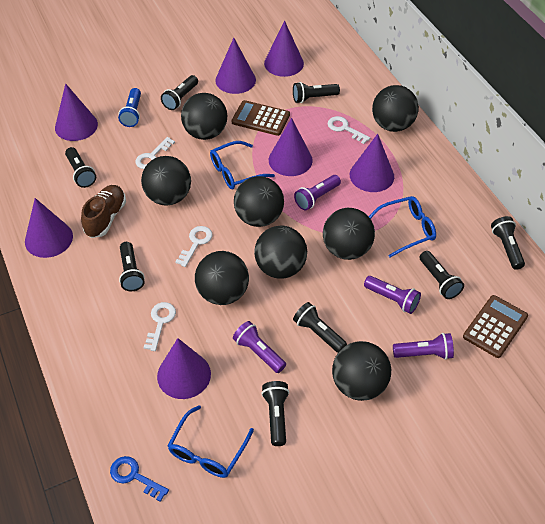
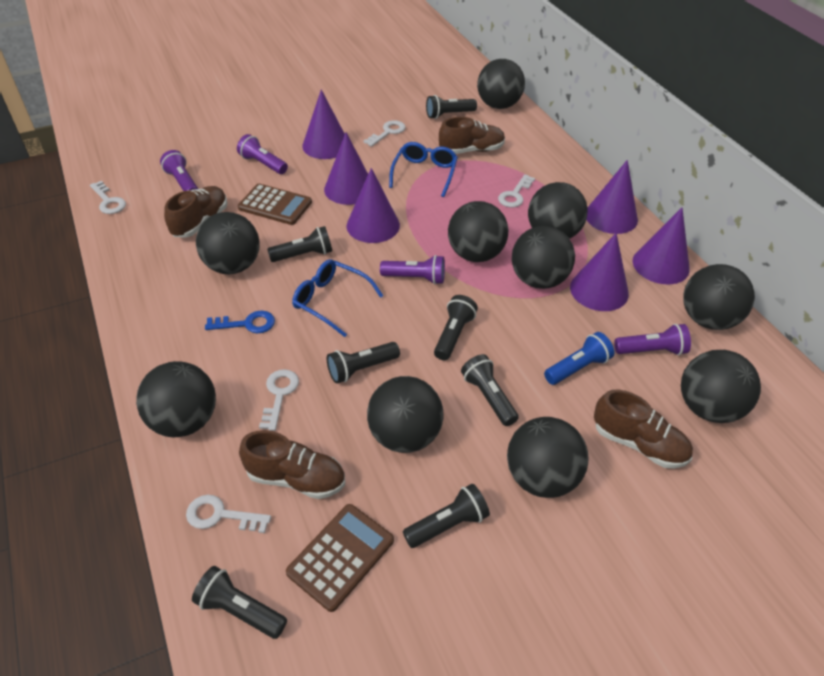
black ball: 8 -> 10
black flashlight: 8 -> 7
blue glasses: 3 -> 2
brown shoe: 1 -> 4
purple cone: 7 -> 6
white key: 4 -> 5

